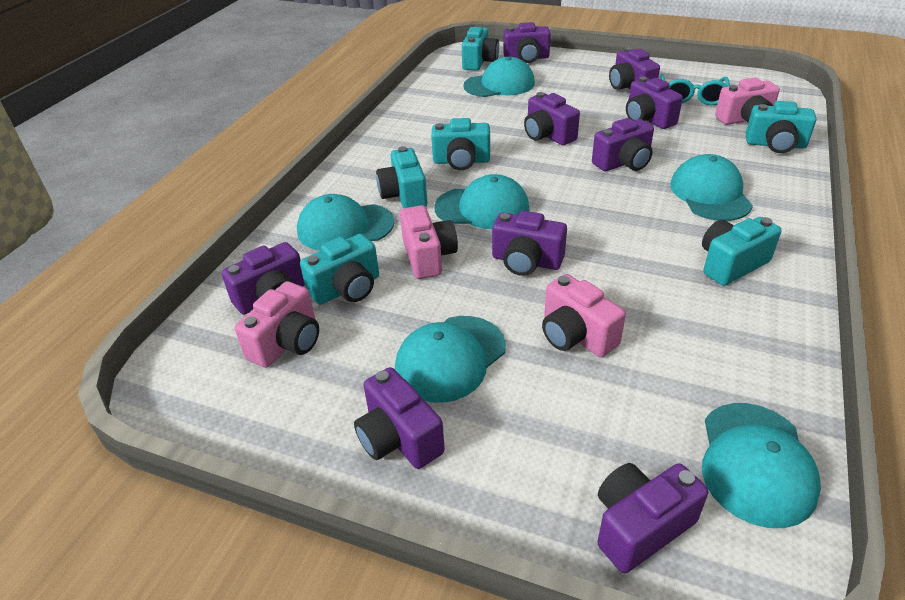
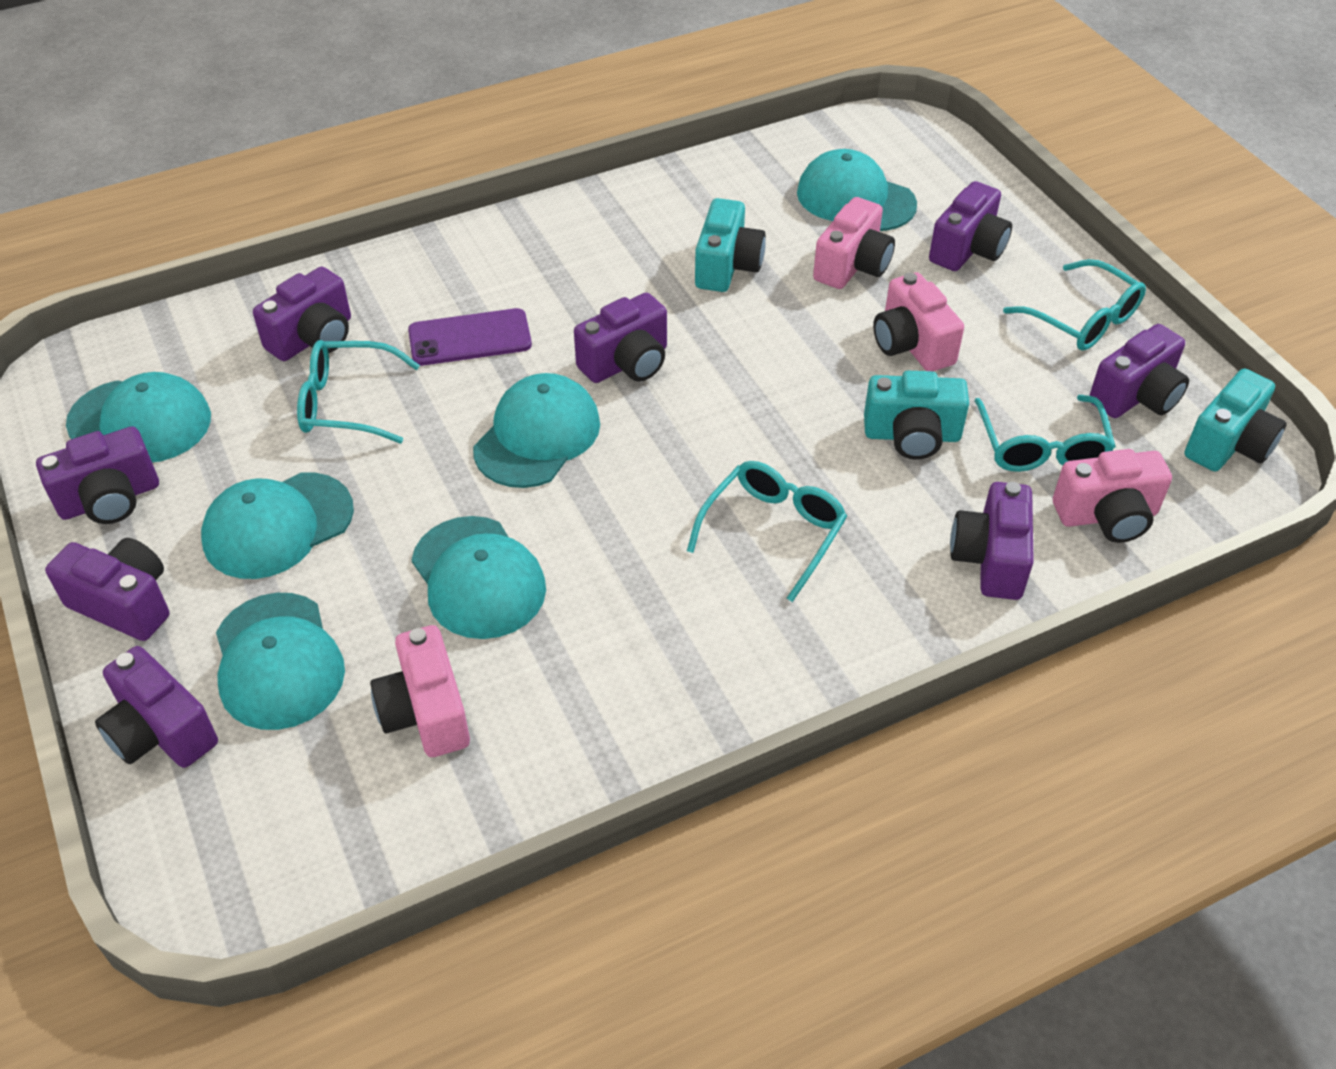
purple camera: 9 -> 8
purple phone: 0 -> 1
turquoise camera: 6 -> 3
turquoise glasses: 1 -> 4

